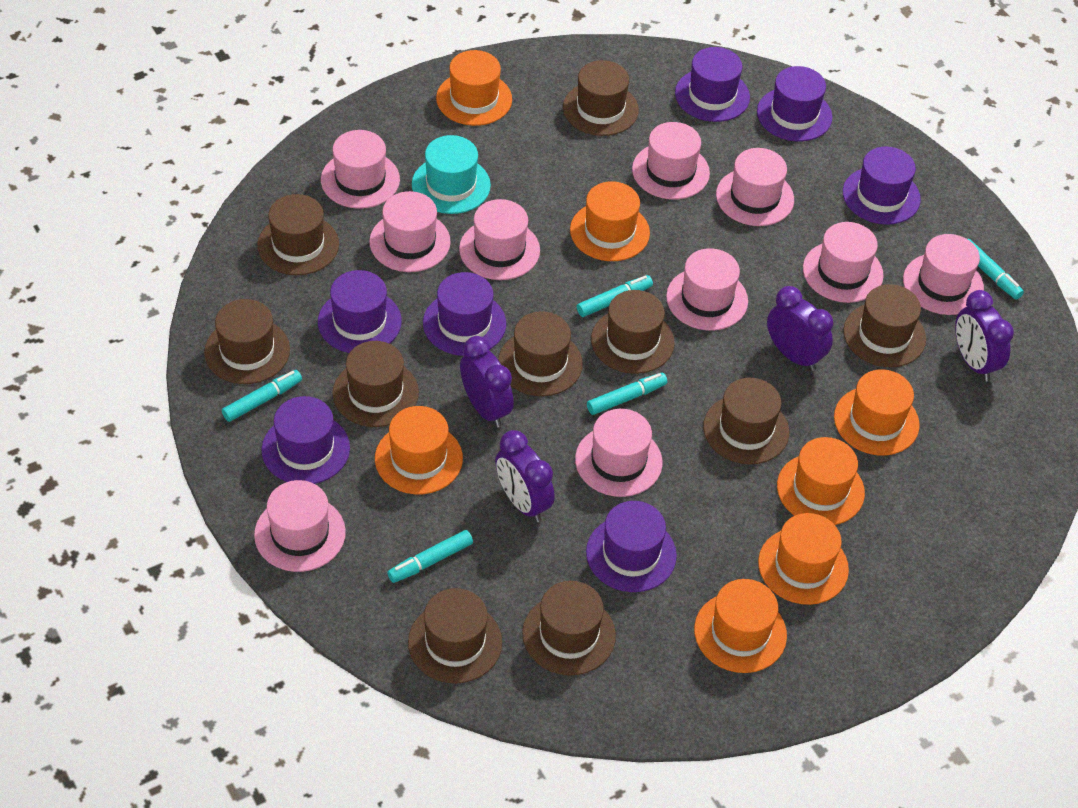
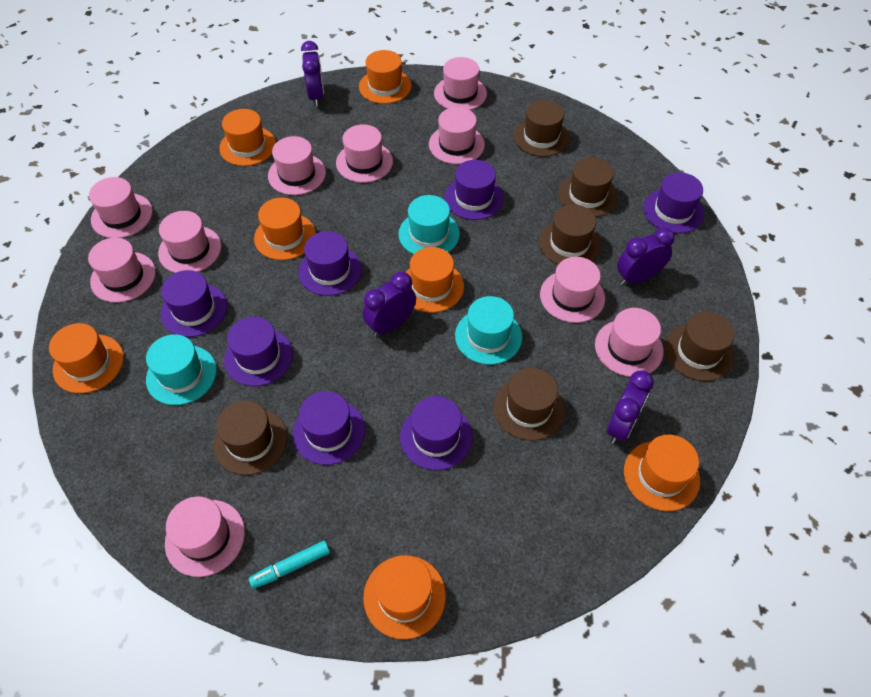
brown hat: 10 -> 6
turquoise hat: 1 -> 3
turquoise marker: 5 -> 1

